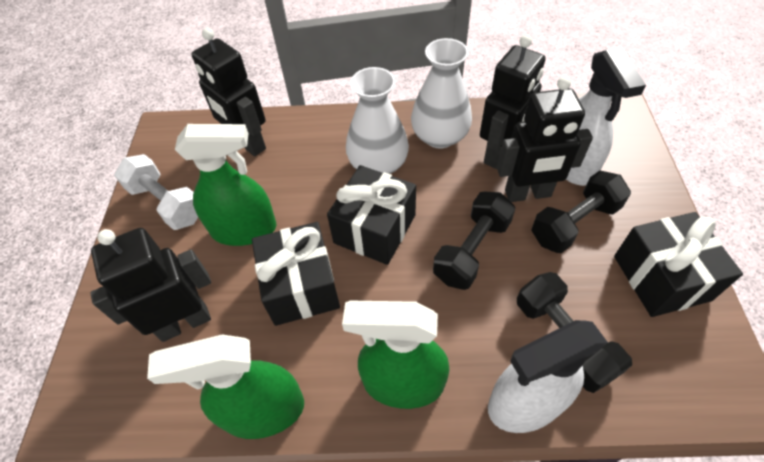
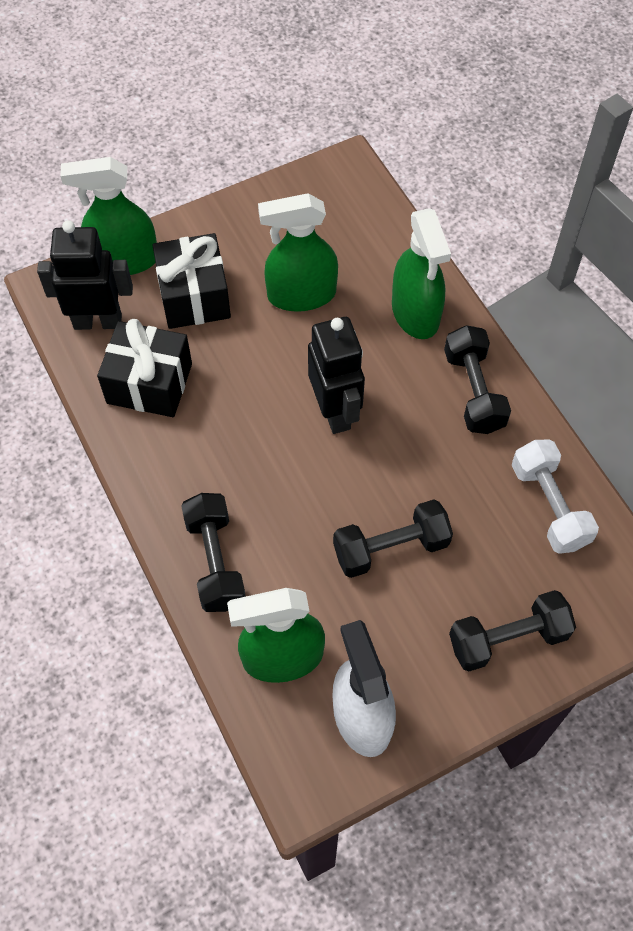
black dumbbell: 3 -> 4
black gift: 3 -> 2
black robot: 4 -> 2
green spray bottle: 3 -> 4
white spray bottle: 2 -> 1
white vase: 2 -> 0

